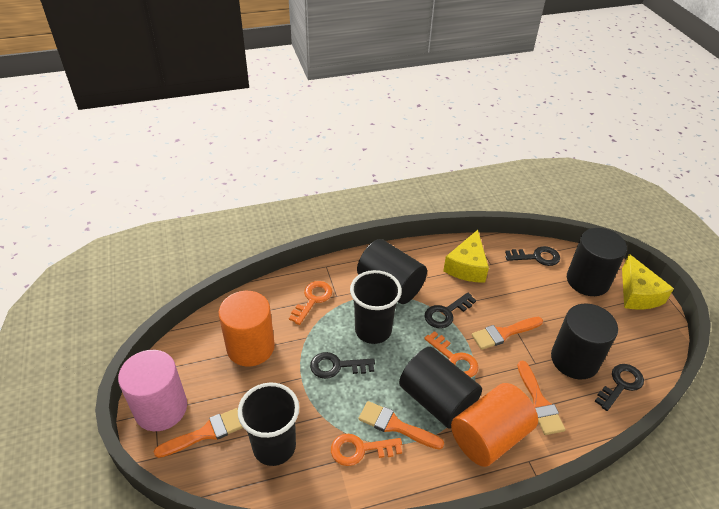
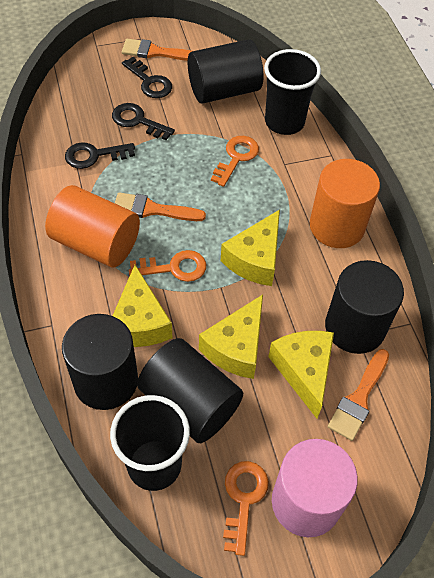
black key: 4 -> 3
orange brush: 4 -> 3
yellow cheese: 2 -> 4

